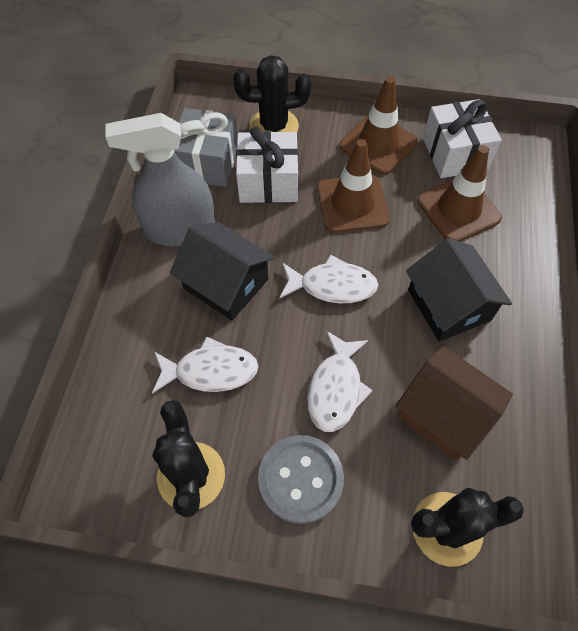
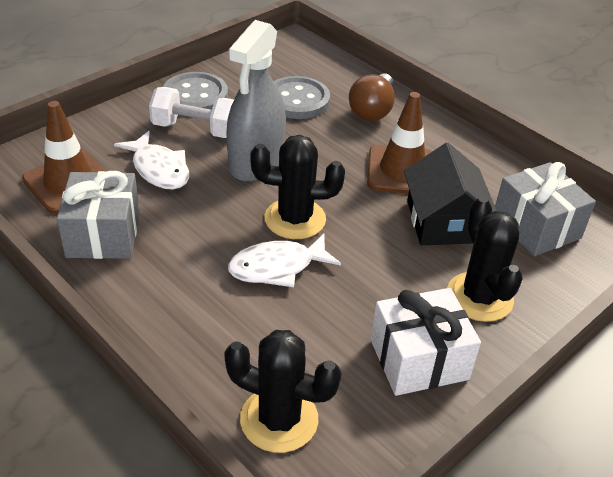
black house: 2 -> 1
brown house: 1 -> 0
brown light bulb: 0 -> 1
brown traffic cone: 3 -> 2
grey button: 1 -> 2
grey gift: 1 -> 2
white dumbbell: 0 -> 1
white fish: 3 -> 2
white gift: 2 -> 1

